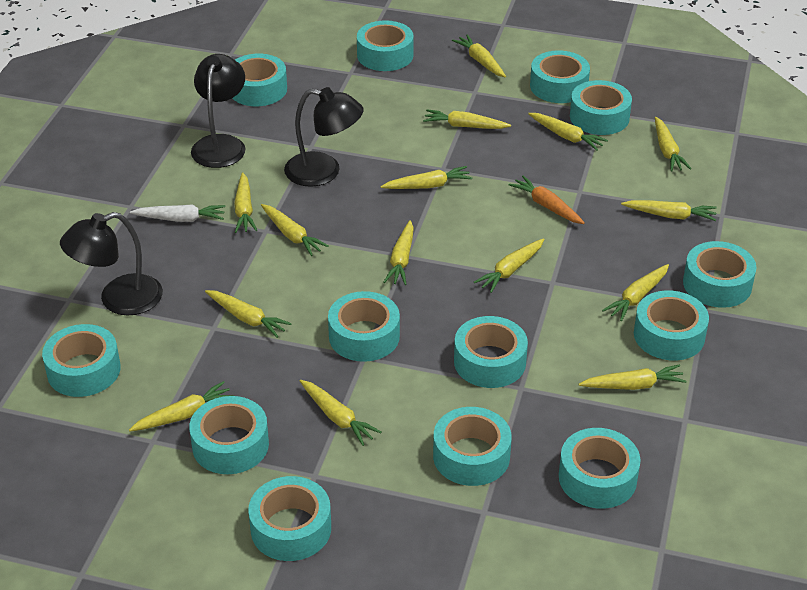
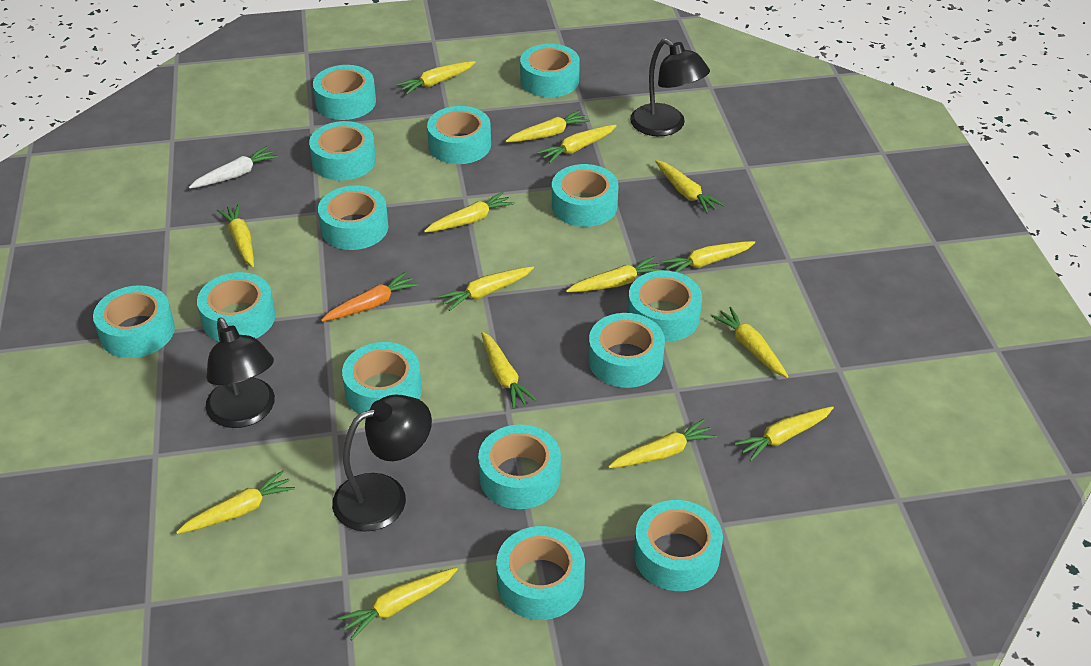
turquoise tape: 13 -> 14

